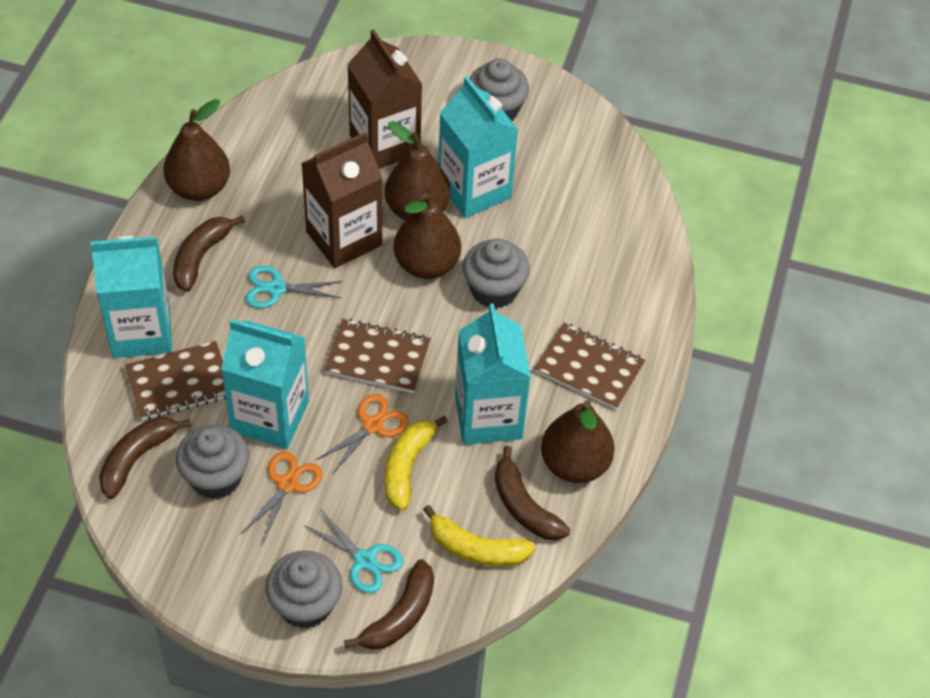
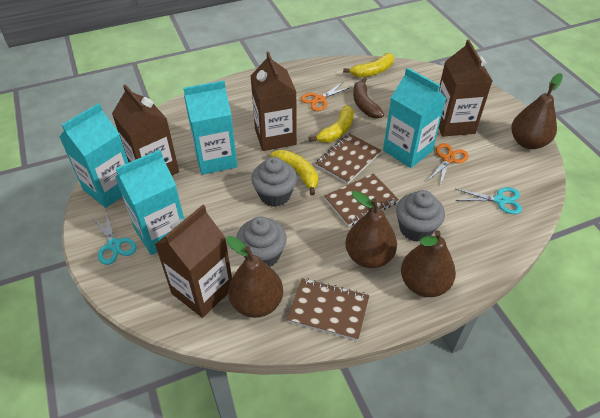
brown banana: 4 -> 1
brown carton: 2 -> 4
grey cupcake: 4 -> 3
yellow banana: 2 -> 3

